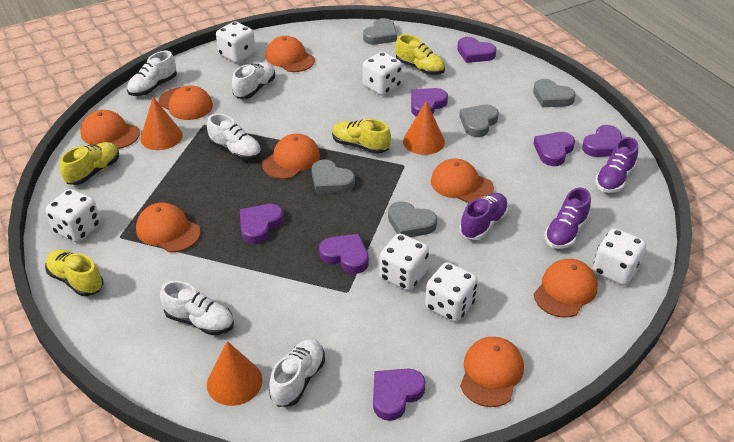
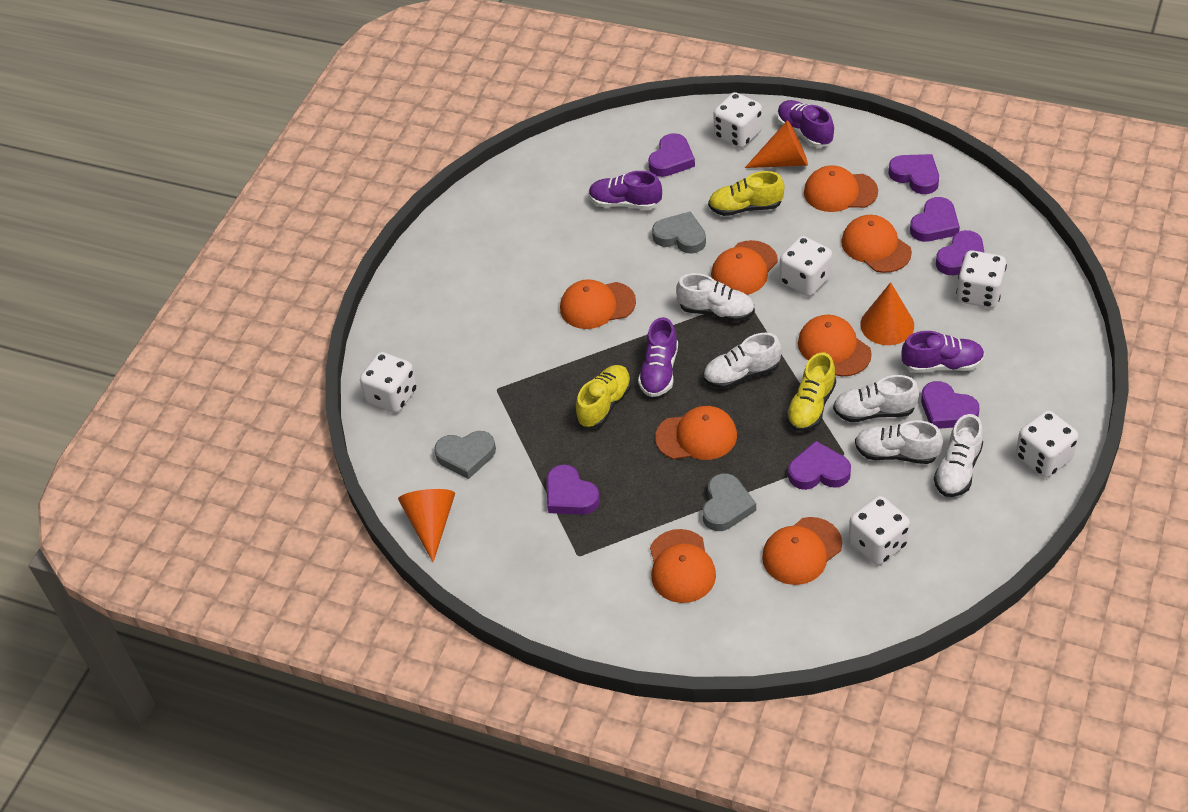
grey heart: 5 -> 3
purple shoe: 3 -> 4
yellow shoe: 4 -> 3

